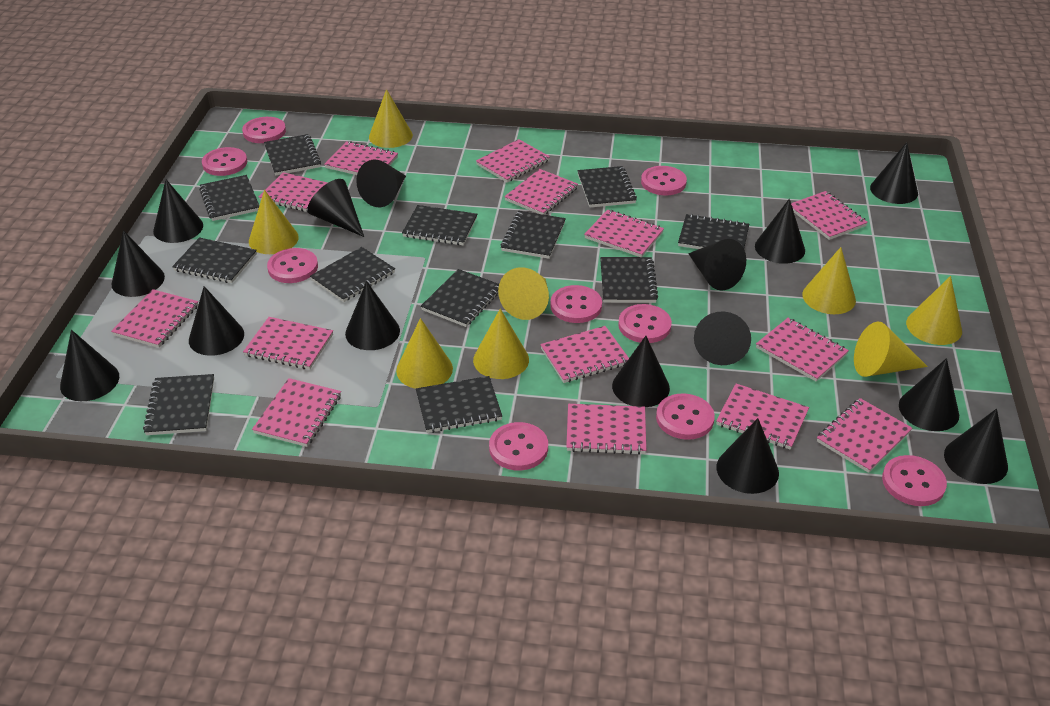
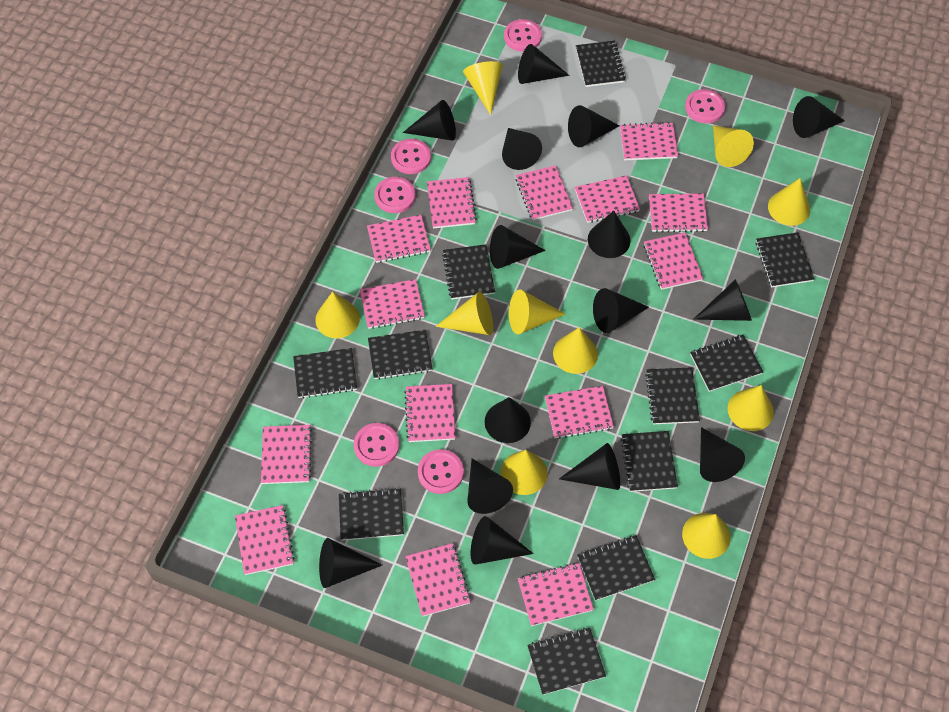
black notebook: 12 -> 11
pink button: 9 -> 6
yellow cone: 8 -> 10

